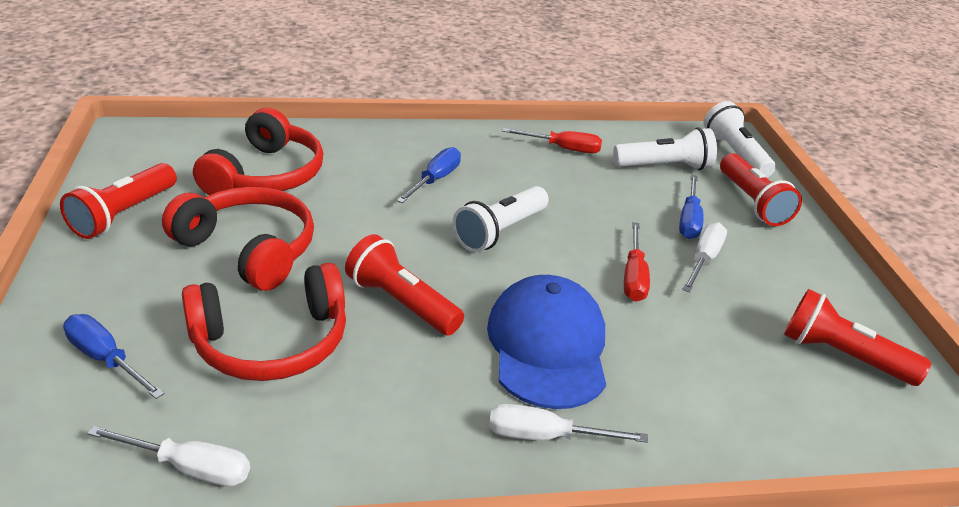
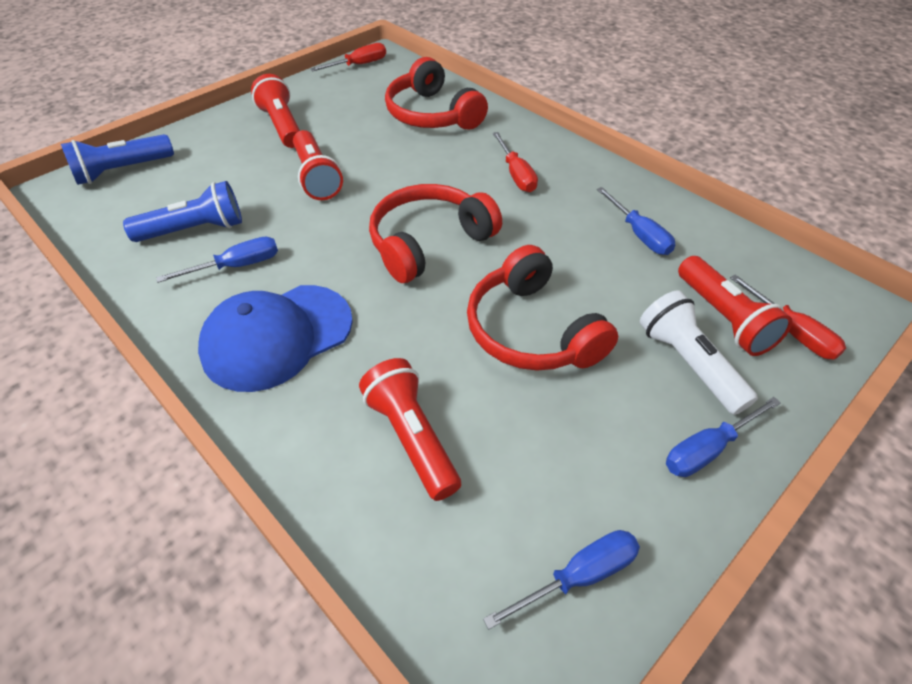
blue flashlight: 0 -> 2
blue screwdriver: 3 -> 4
red screwdriver: 2 -> 3
white flashlight: 3 -> 1
white screwdriver: 3 -> 0

